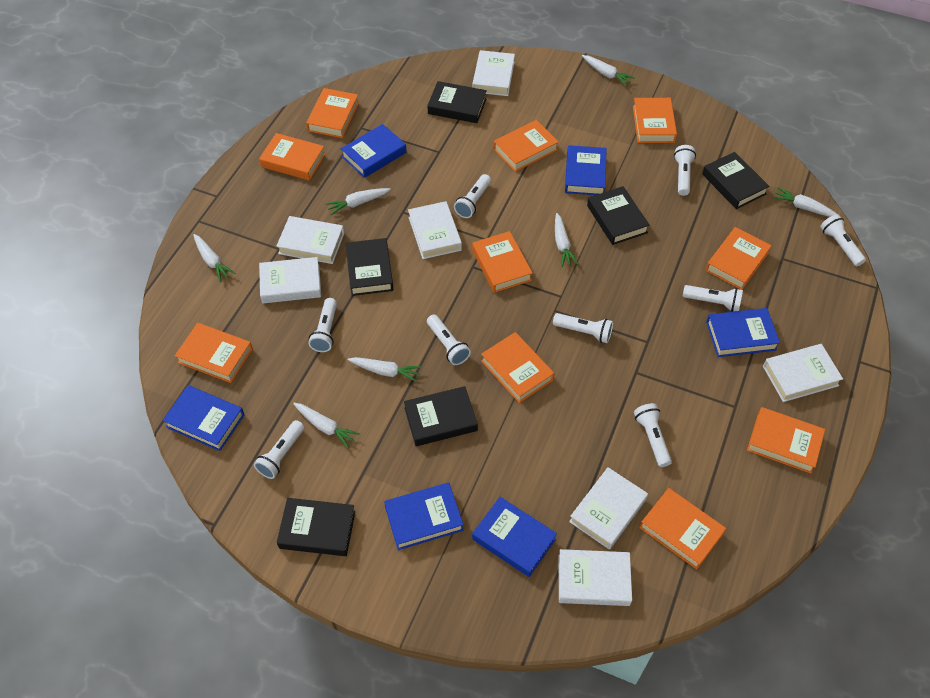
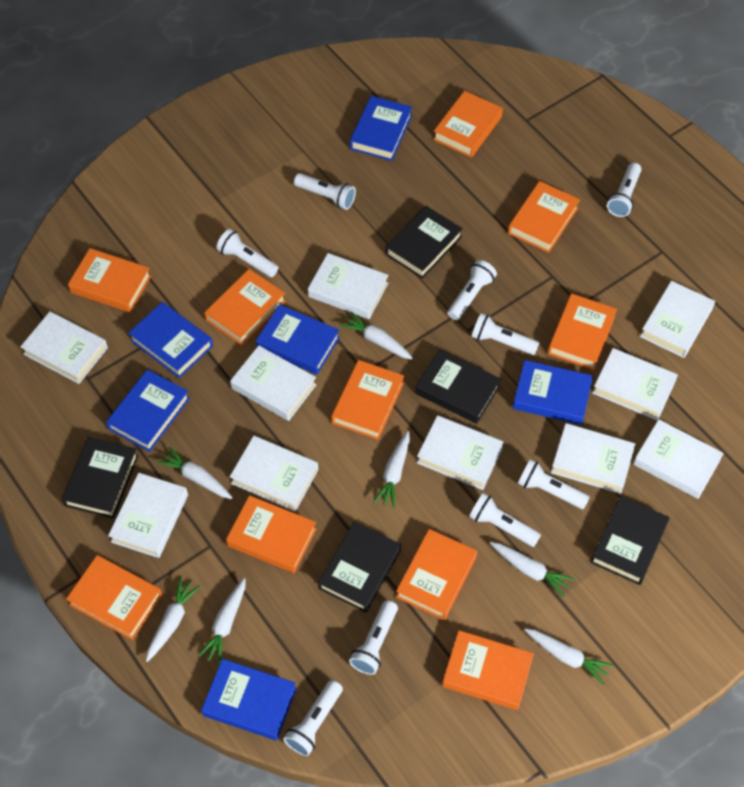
black book: 6 -> 5
white book: 7 -> 10

